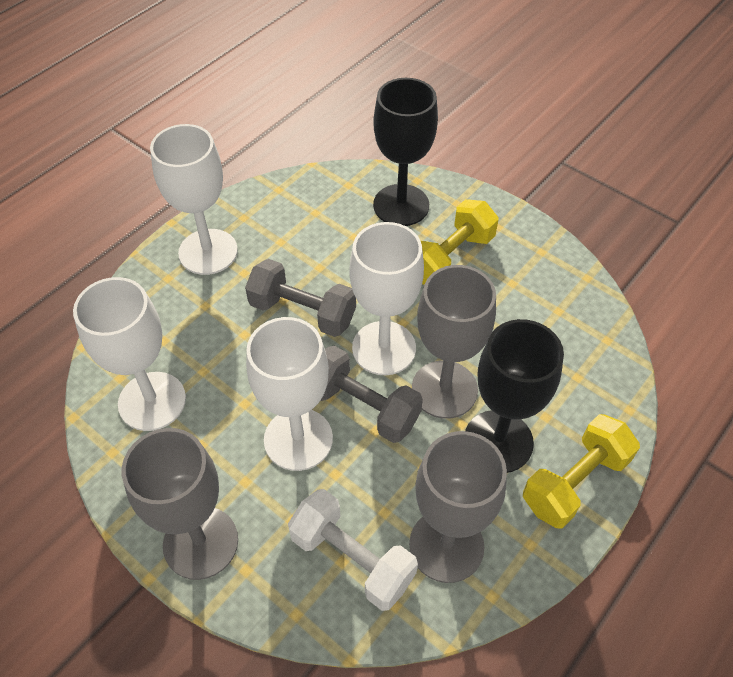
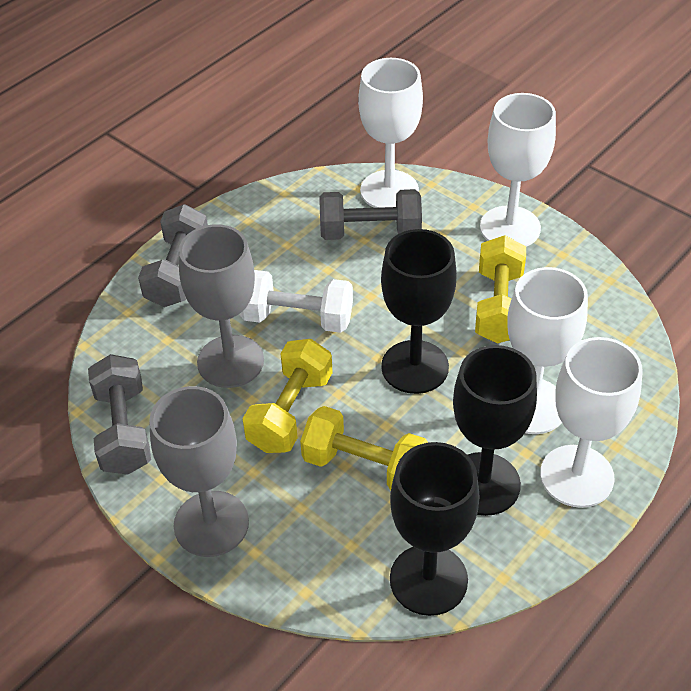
black goblet: 2 -> 3
grey dumbbell: 2 -> 3
grey goblet: 3 -> 2
yellow dumbbell: 2 -> 3

